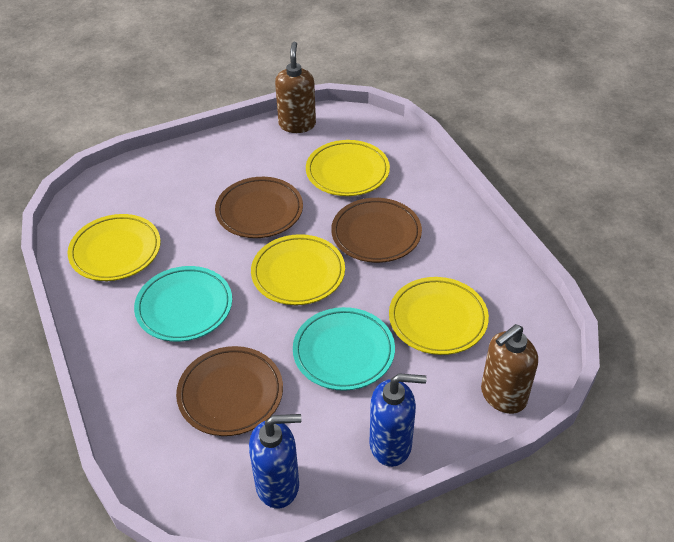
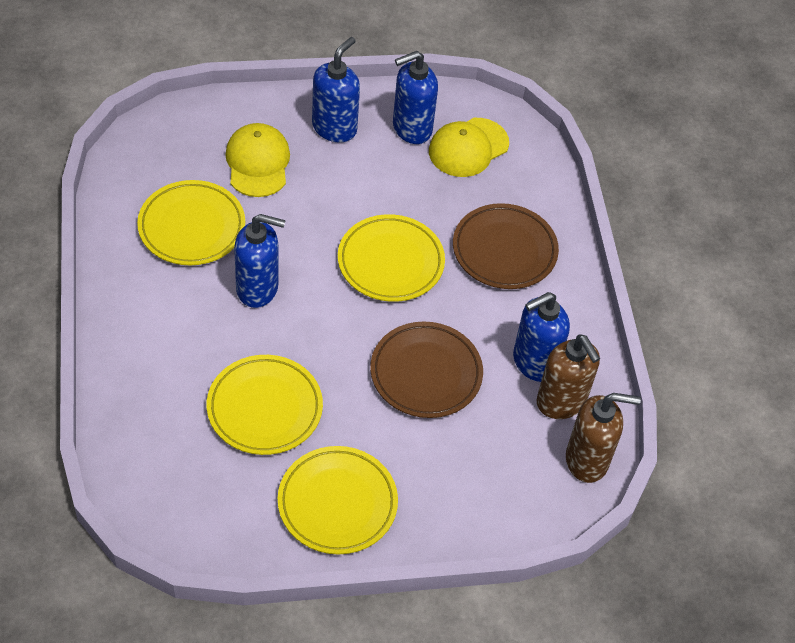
blue soap dispenser: 2 -> 4
brown plate: 3 -> 2
turquoise plate: 2 -> 0
yellow cap: 0 -> 2

